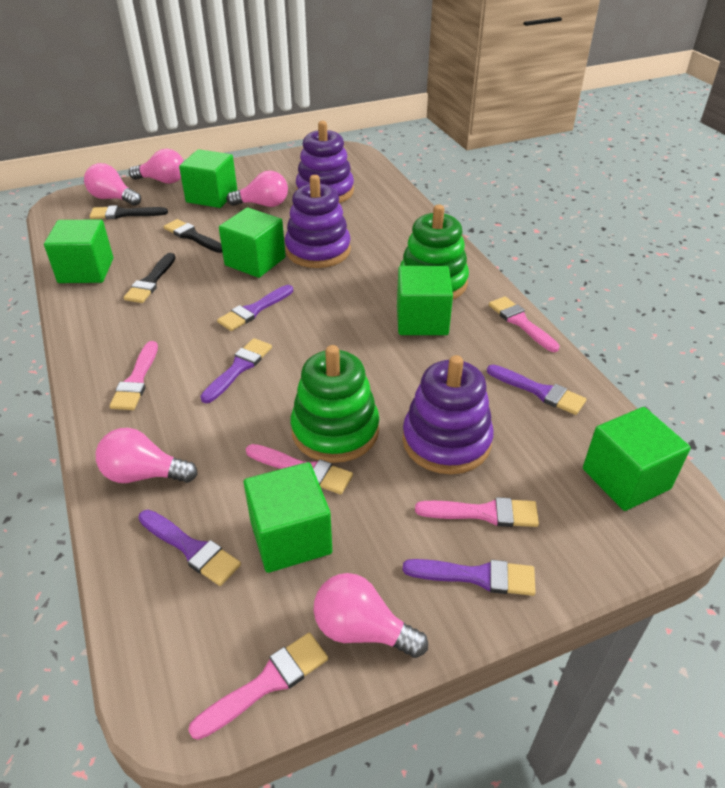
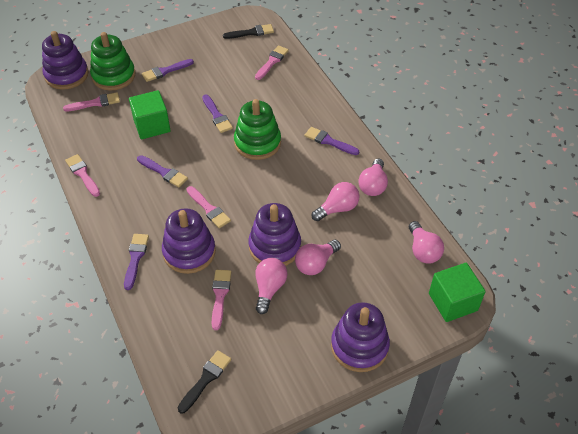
black brush: 3 -> 2
green cube: 6 -> 2
purple stacking toy: 3 -> 4

